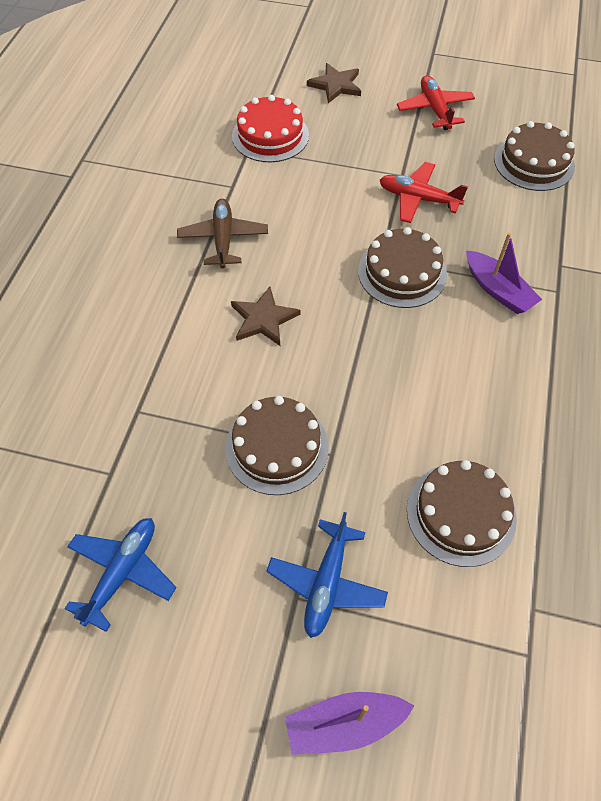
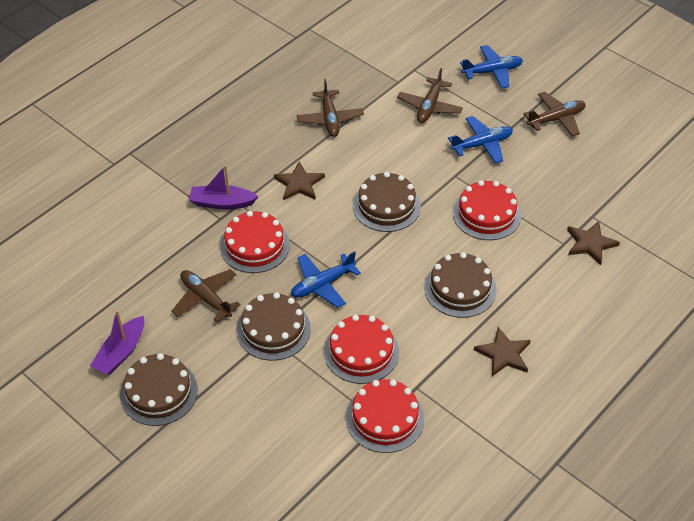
blue plane: 2 -> 3
brown plane: 1 -> 4
brown star: 2 -> 3
red cake: 1 -> 4
red plane: 2 -> 0

